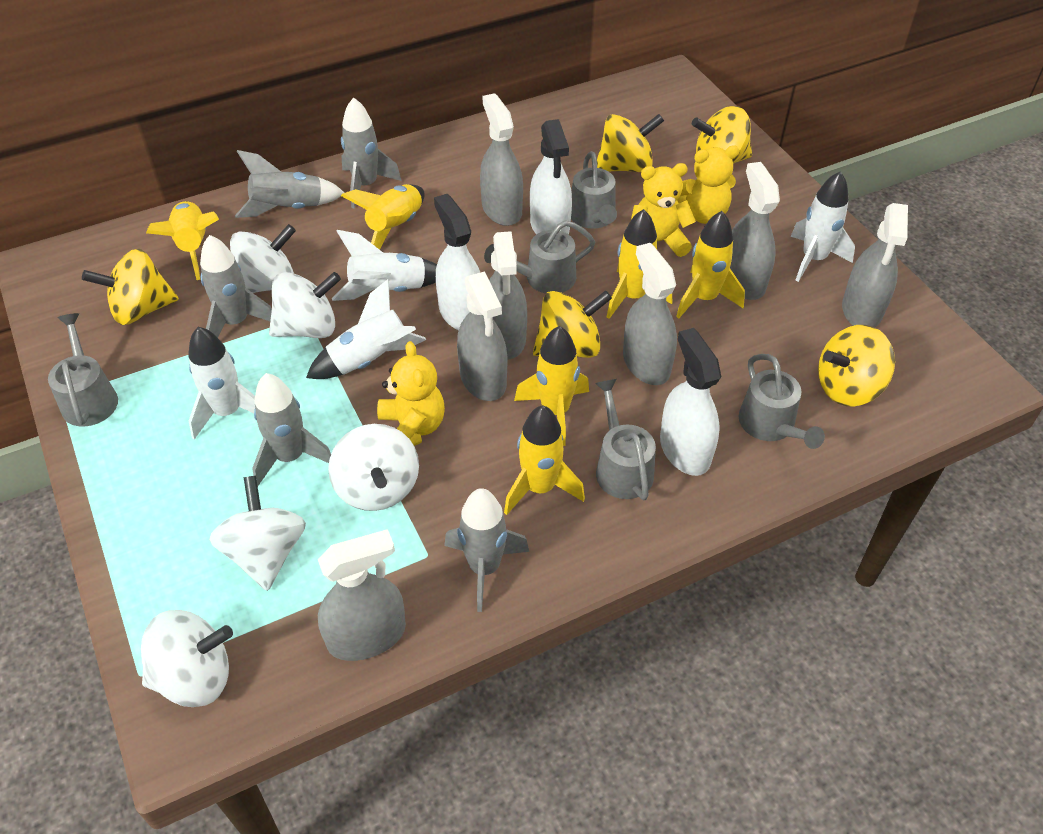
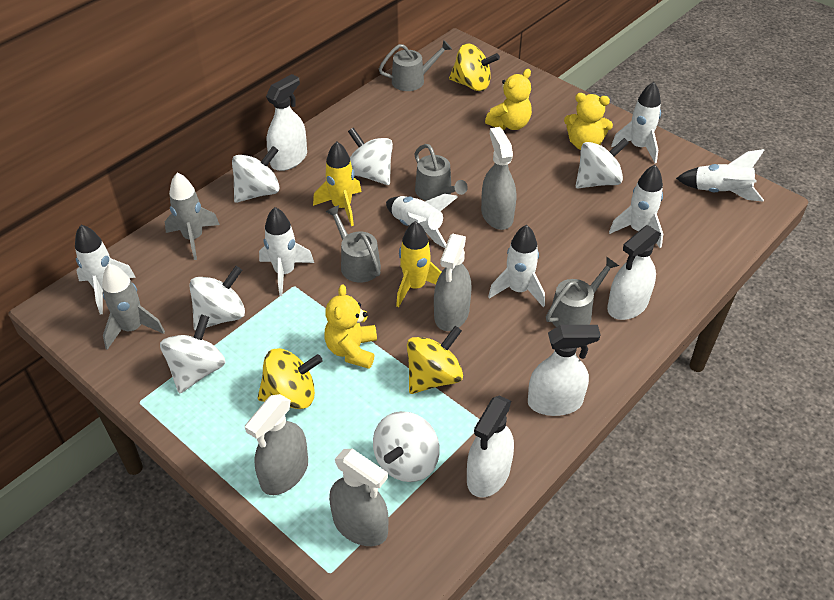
grey rocket: 5 -> 2
grey spray bottle: 7 -> 4
grey watering can: 5 -> 4
white rocket: 4 -> 7
white spinning top: 5 -> 6
white spray bottle: 3 -> 4
yellow rocket: 6 -> 2
yellow spinning top: 5 -> 3

